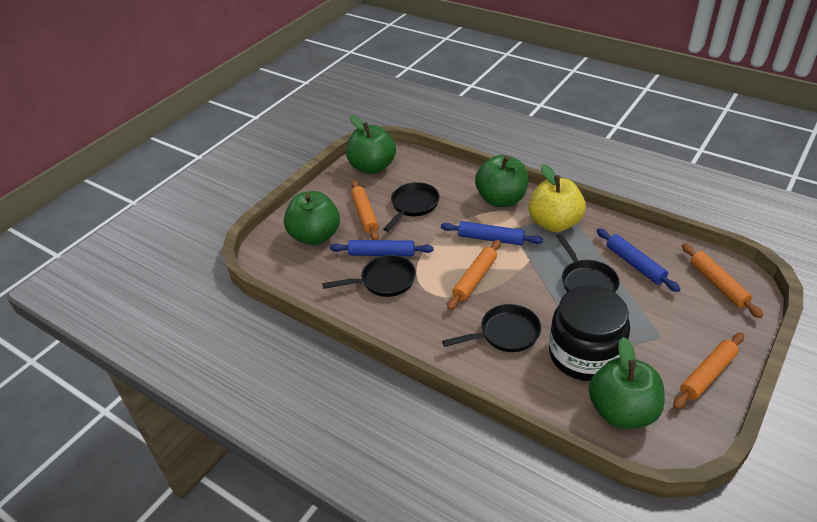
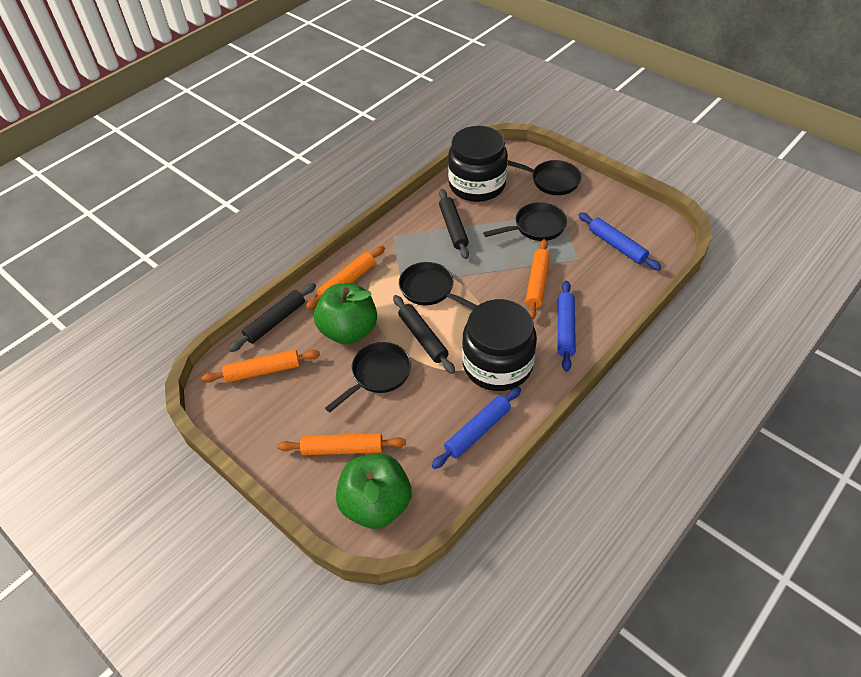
black jar: 1 -> 2
black rolling pin: 0 -> 3
green apple: 4 -> 2
yellow apple: 1 -> 0

